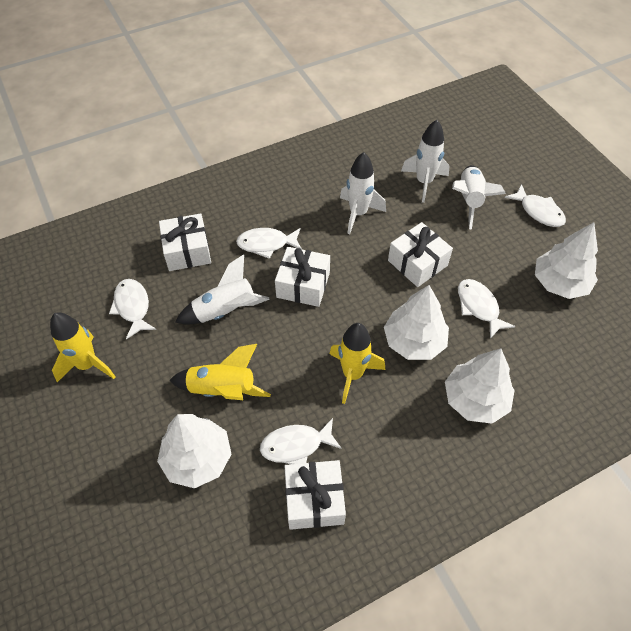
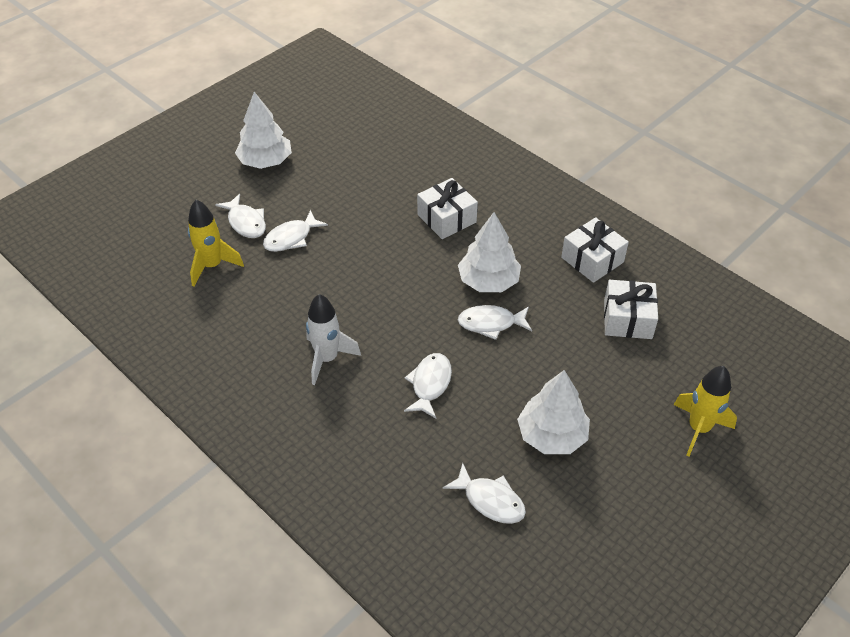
white gift: 4 -> 3
white rocket: 4 -> 1
white tree: 4 -> 3
yellow rocket: 3 -> 2

